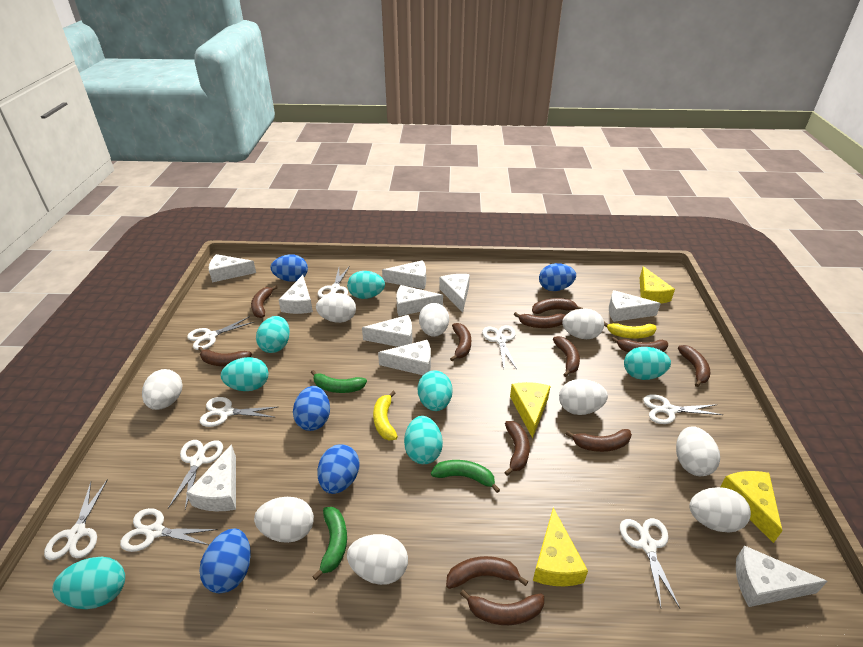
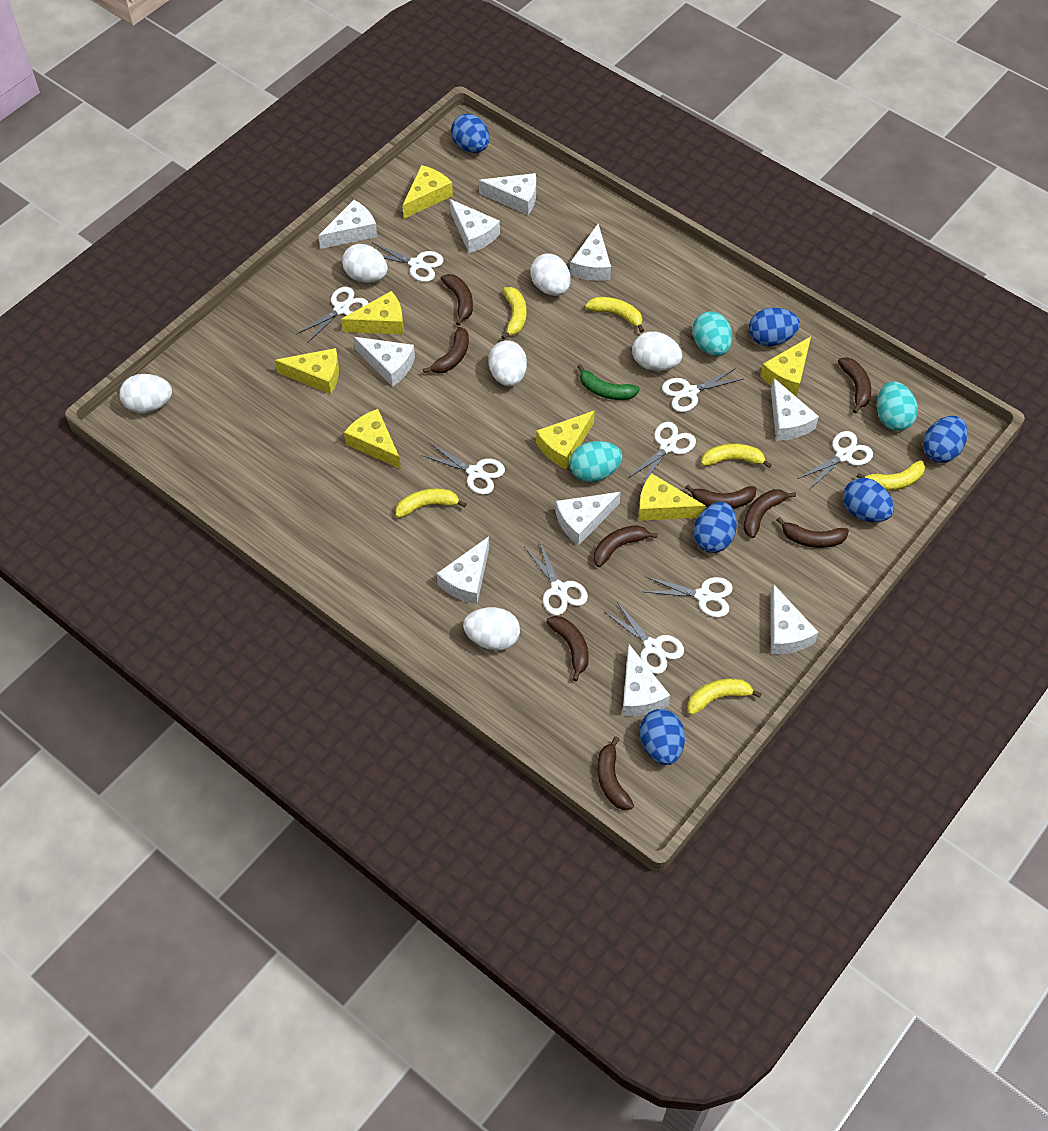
blue egg: 5 -> 6
brown banana: 12 -> 9
green banana: 3 -> 1
turquoise egg: 7 -> 3
white egg: 9 -> 6
yellow banana: 2 -> 6
yellow cheese: 4 -> 7

